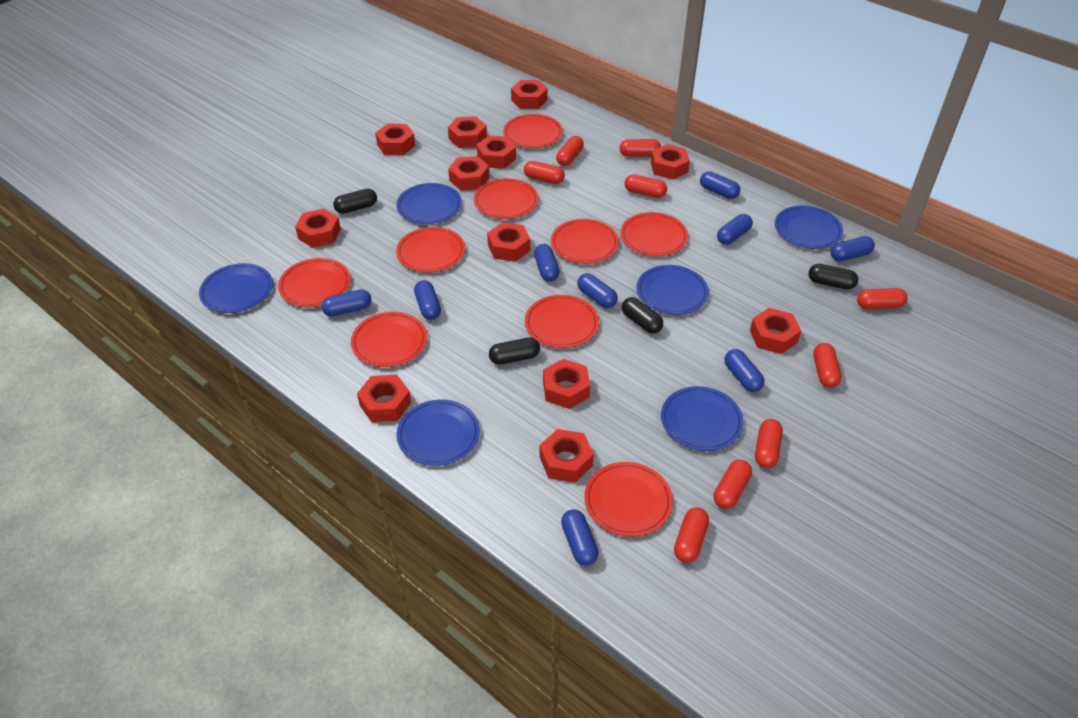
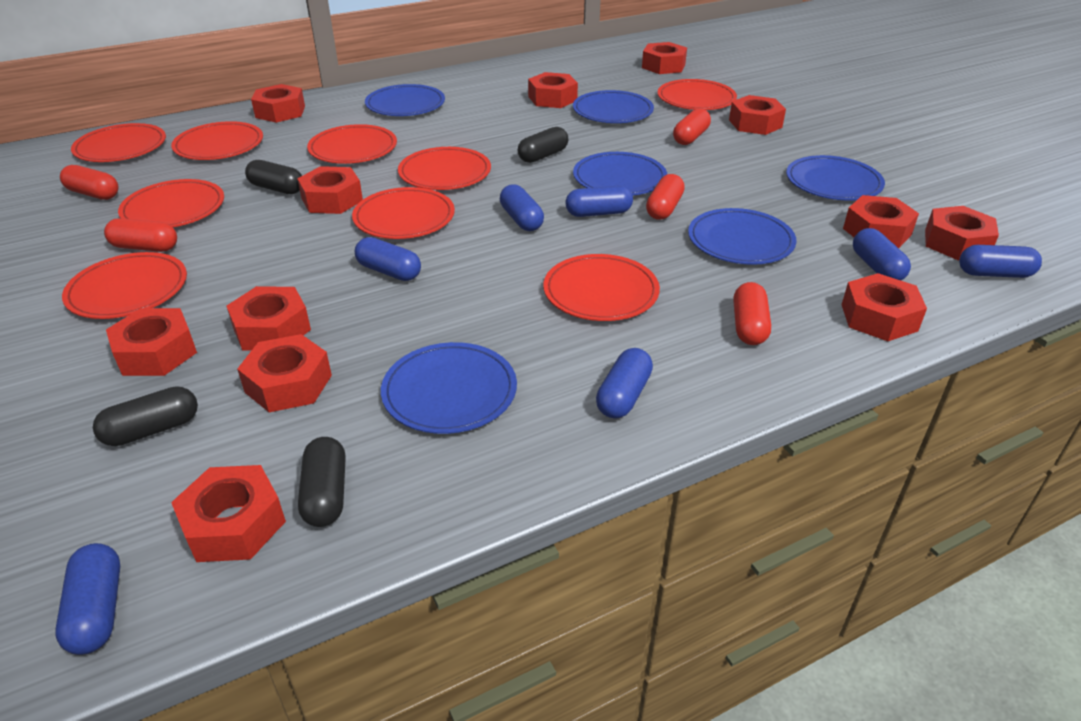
blue capsule: 9 -> 7
red capsule: 9 -> 5

